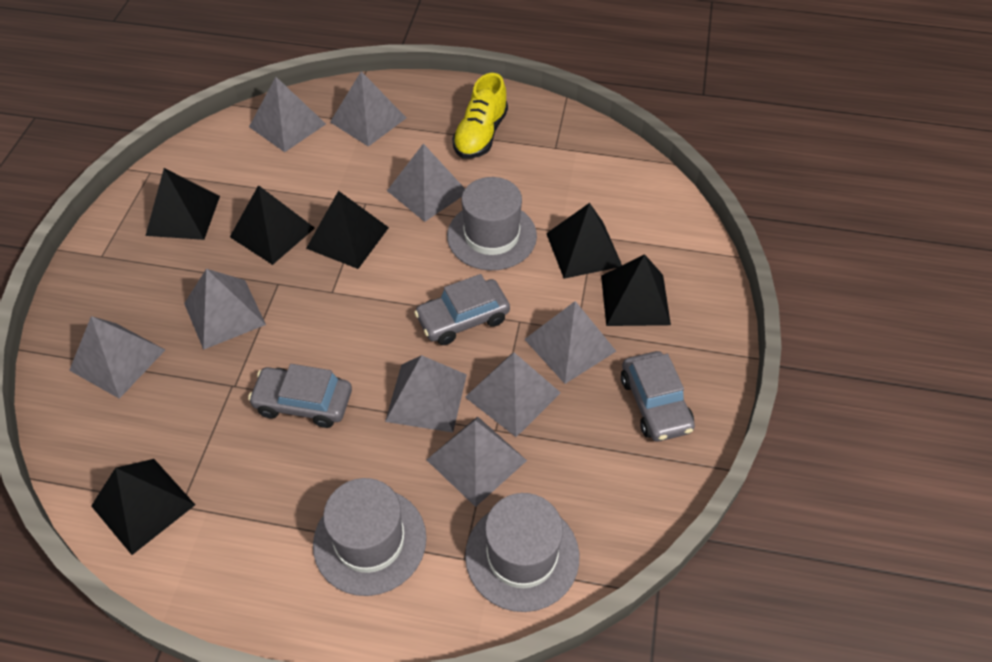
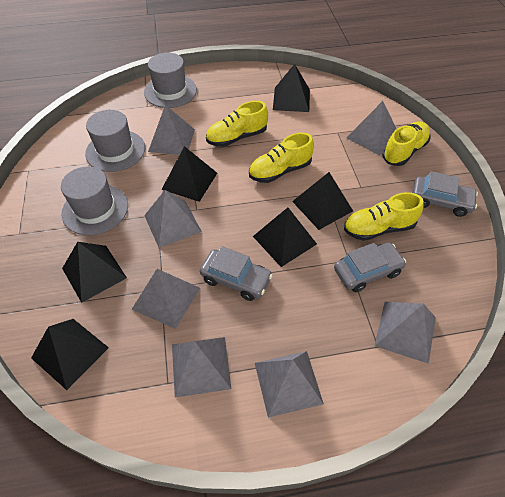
grey pyramid: 9 -> 7
yellow shoe: 1 -> 4

